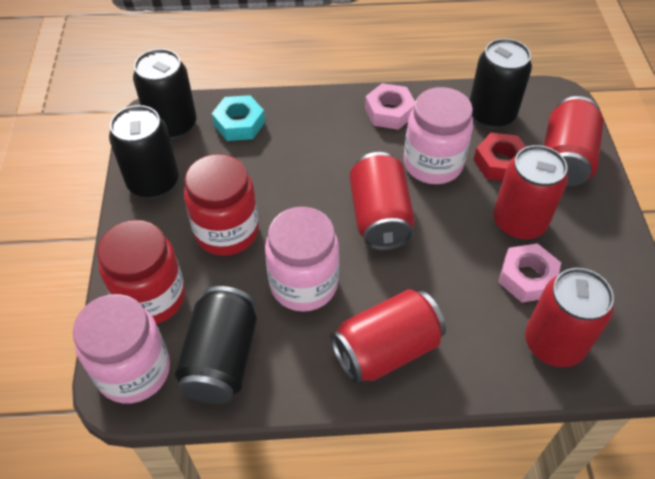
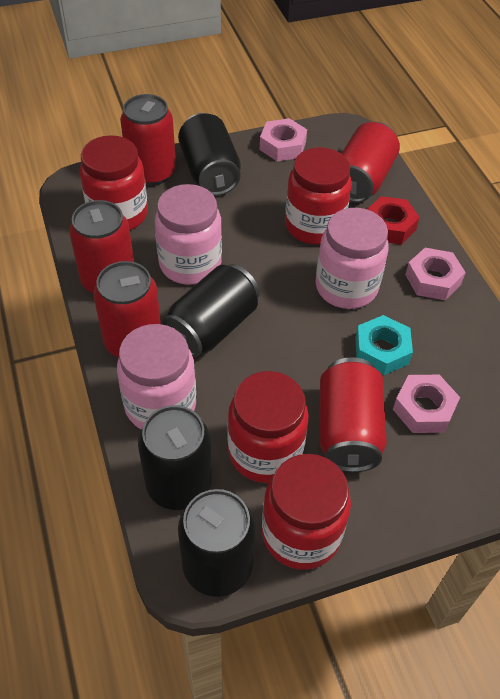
pink nut: 2 -> 3
red jar: 2 -> 4

